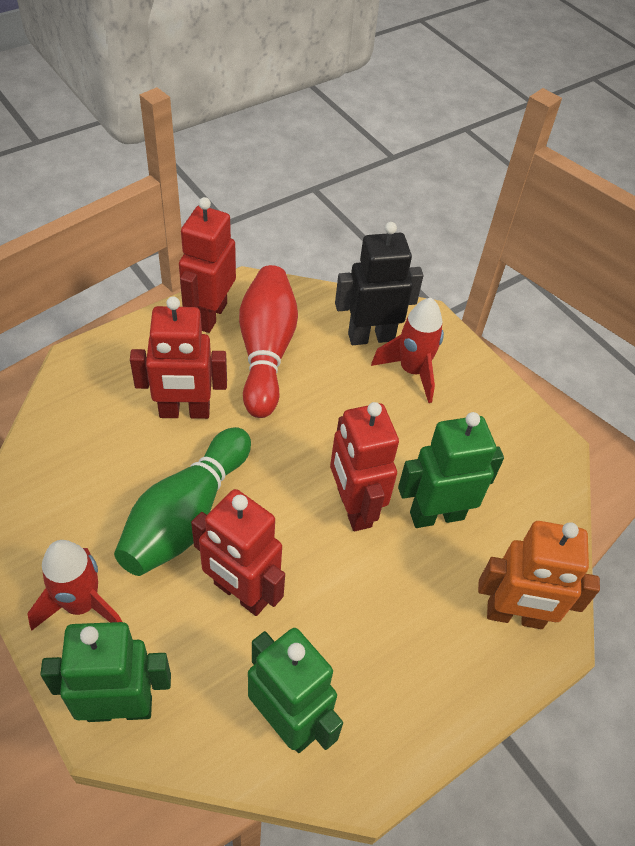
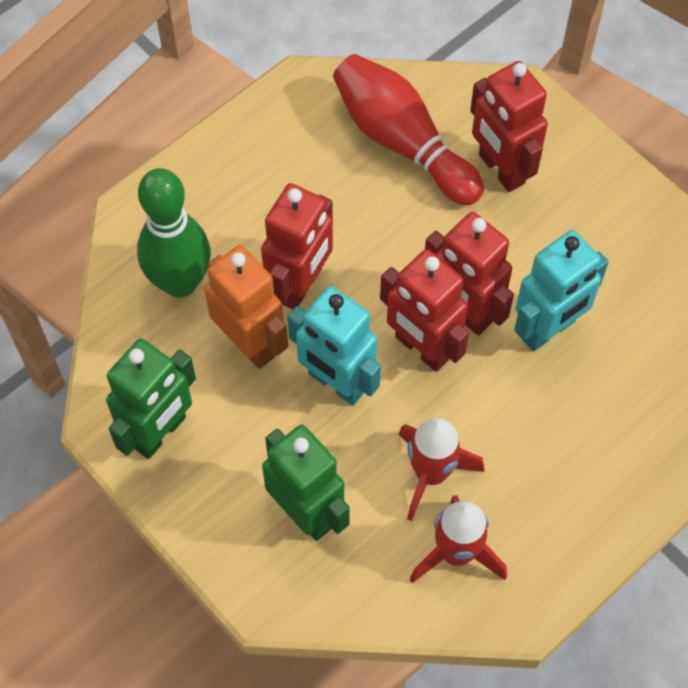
black robot: 1 -> 0
green robot: 3 -> 2
turquoise robot: 0 -> 2

